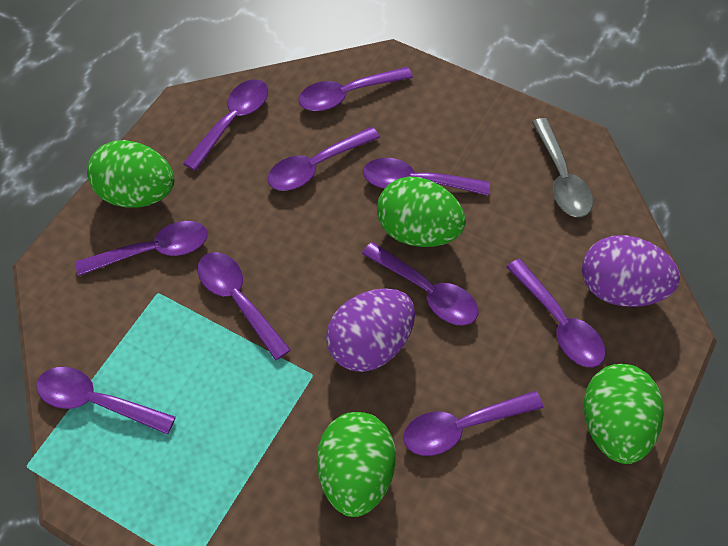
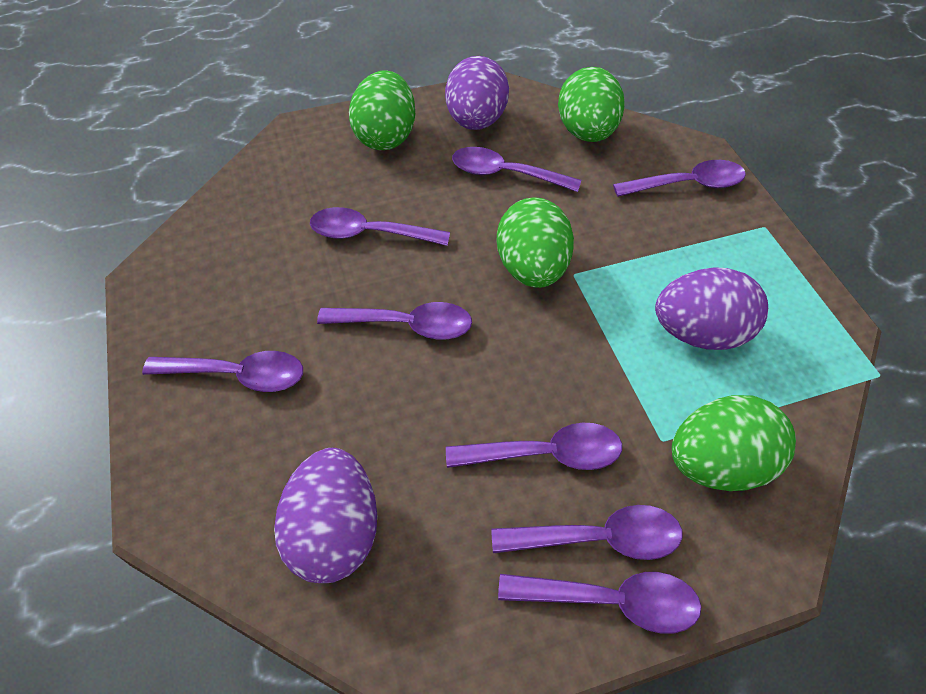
grey spoon: 1 -> 0
purple egg: 2 -> 3
purple spoon: 10 -> 8

